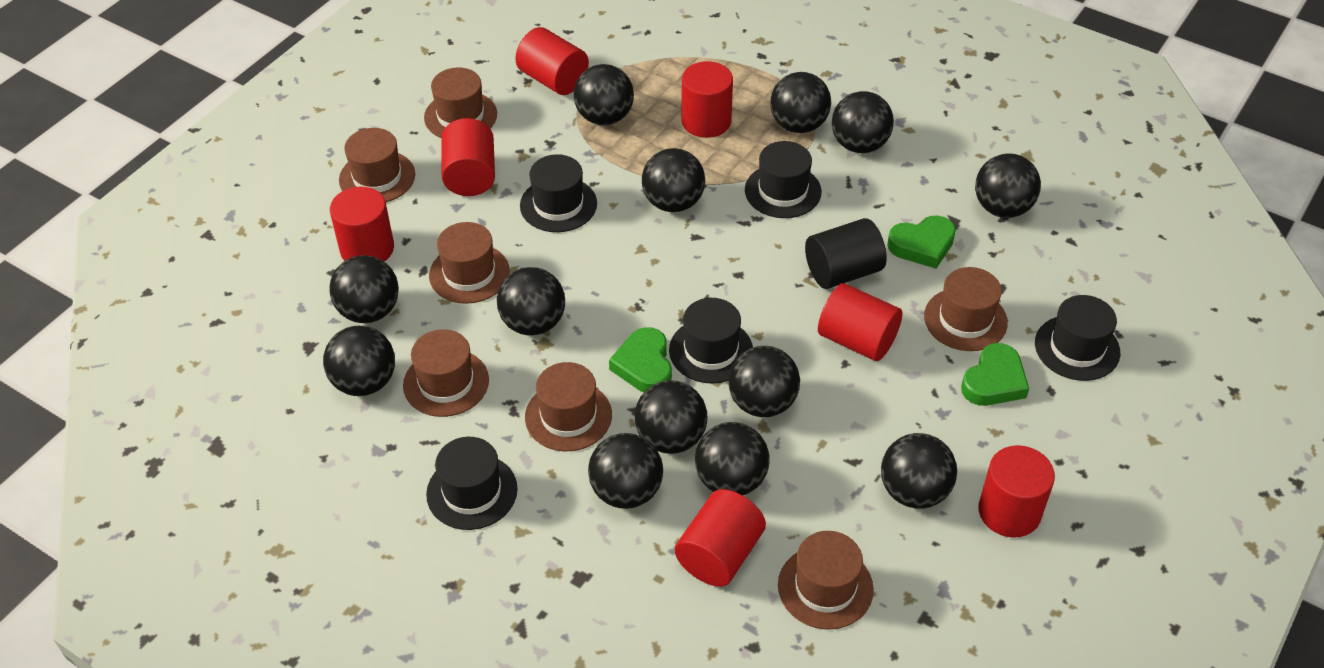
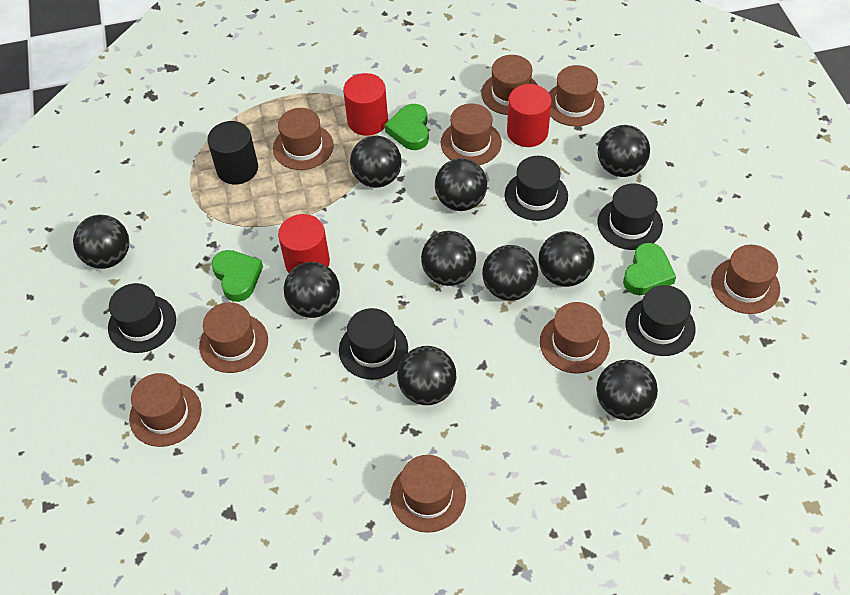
black ball: 13 -> 10
brown hat: 7 -> 9
red cylinder: 7 -> 3

